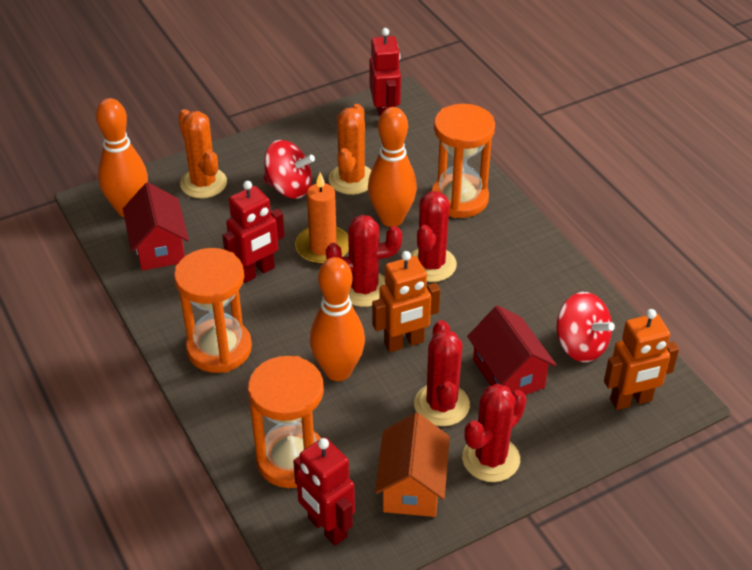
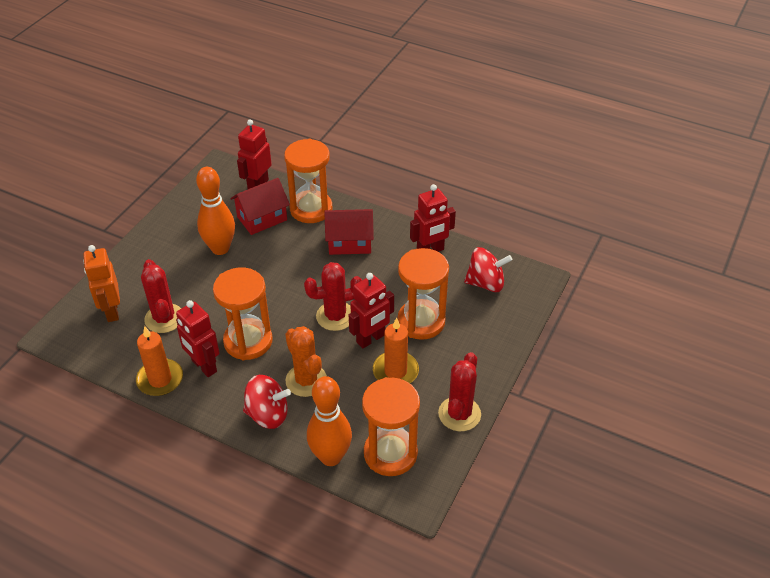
orange bowling pin: 3 -> 2
orange cactus: 2 -> 1
orange candle: 1 -> 2
orange hourglass: 3 -> 4
orange house: 1 -> 0
orange robot: 2 -> 1
red cactus: 4 -> 3
red robot: 3 -> 4

